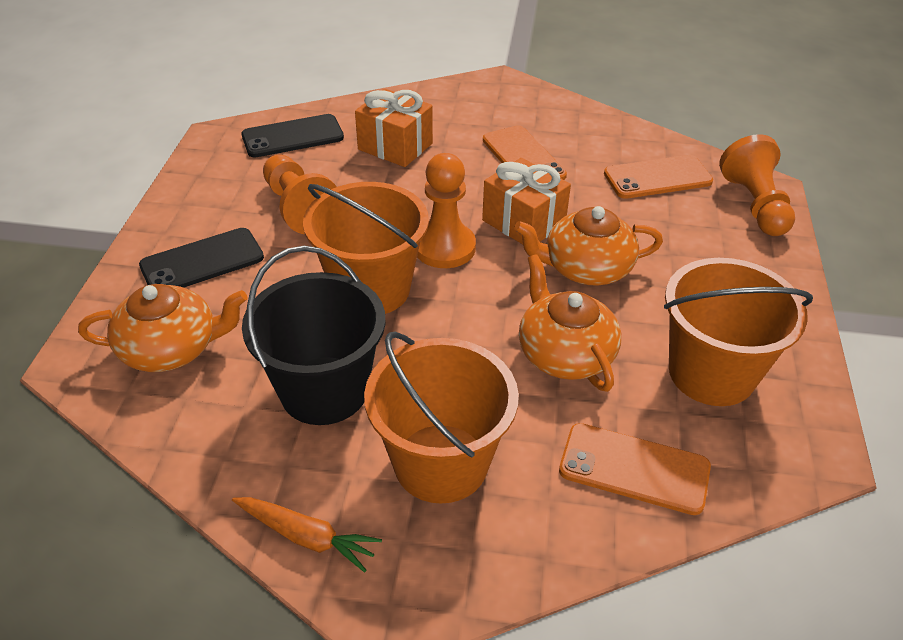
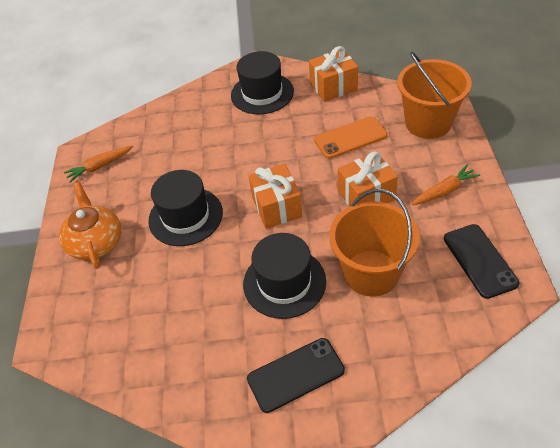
black bucket: 1 -> 0
black hat: 0 -> 3
orange bucket: 3 -> 2
orange carrot: 1 -> 2
orange gift: 2 -> 3
orange pawn: 3 -> 0
orange phone: 3 -> 1
orange teapot: 3 -> 1

